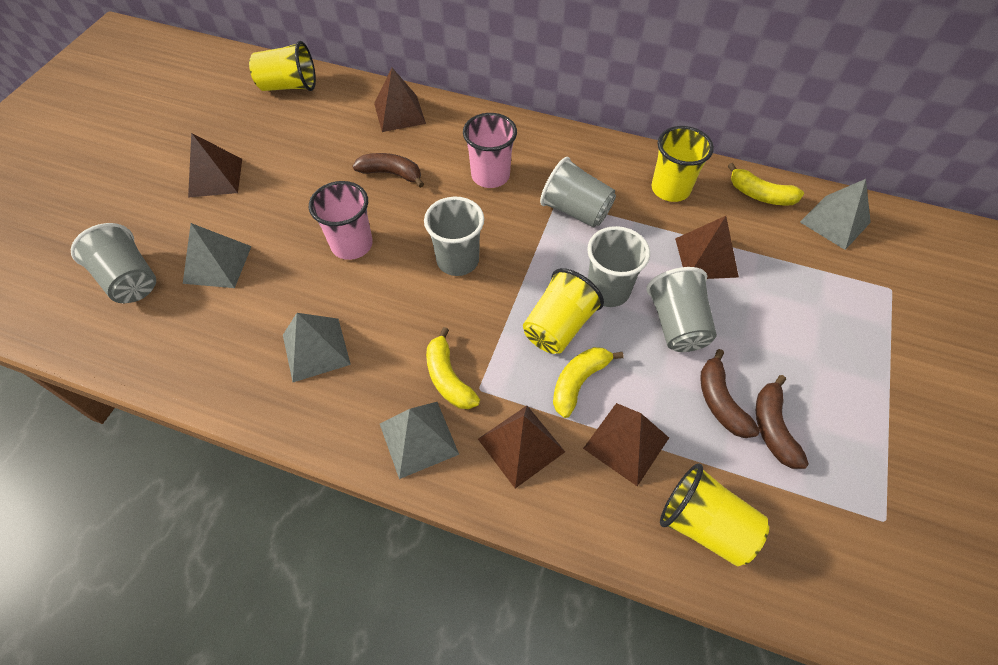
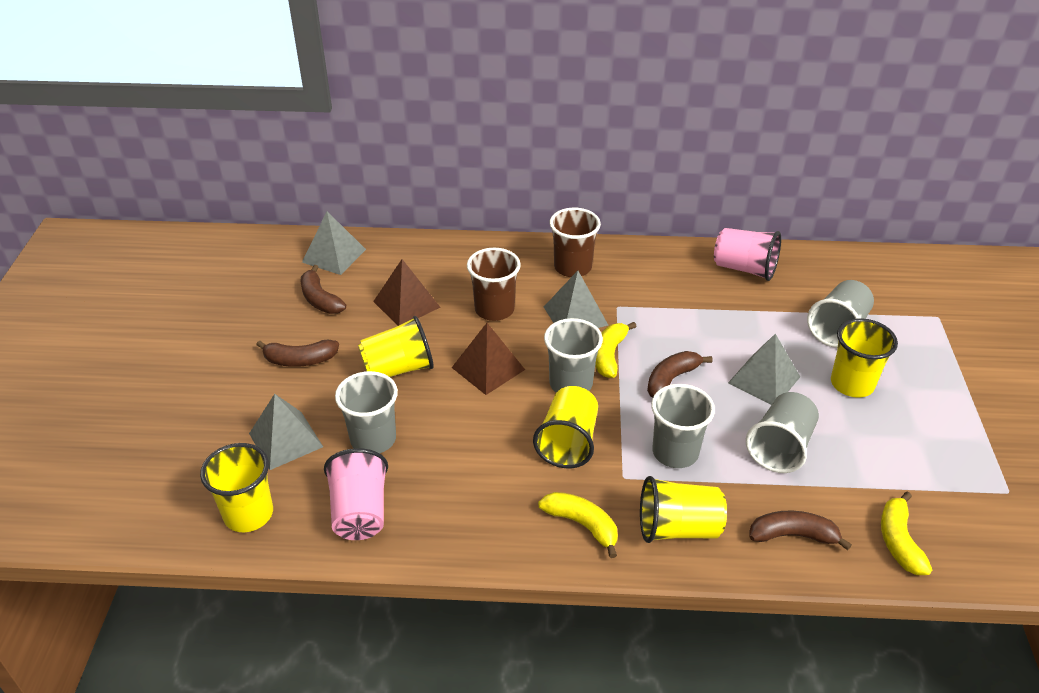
brown banana: 3 -> 4
brown cup: 0 -> 2
brown pyramid: 5 -> 2
yellow cup: 4 -> 5

